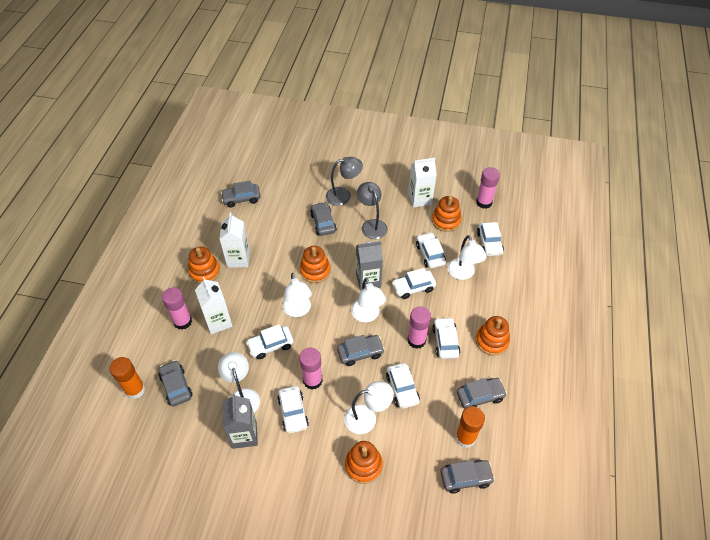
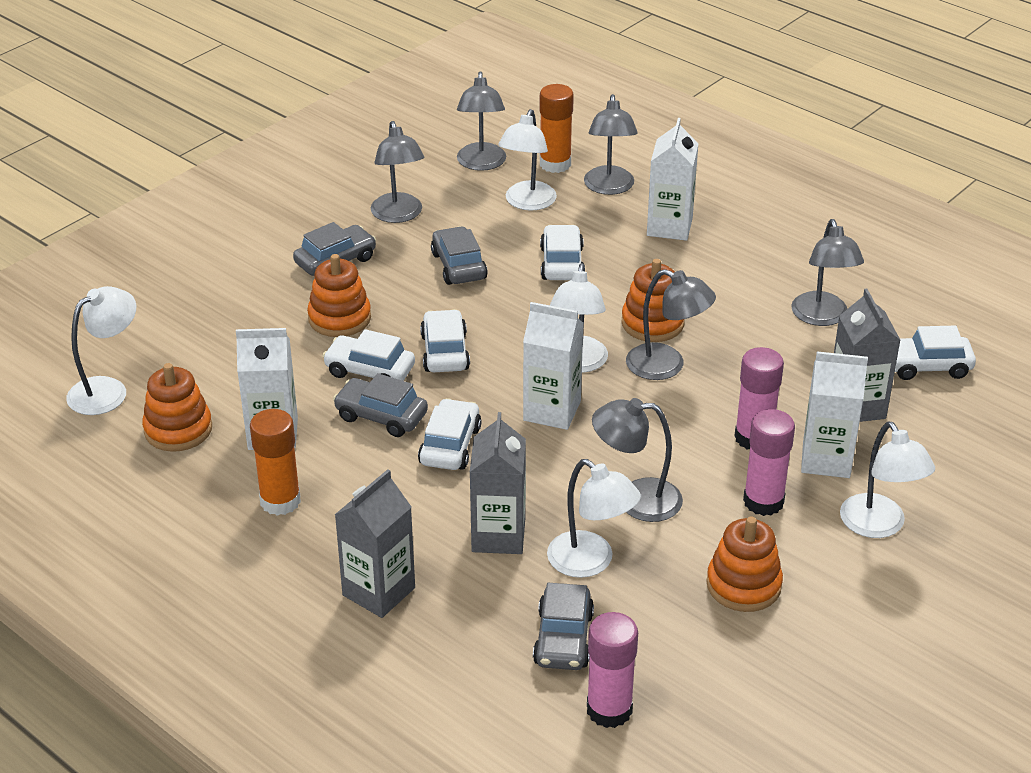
grey car: 6 -> 4
grey carton: 2 -> 3
grey lamp: 2 -> 6
orange stacking toy: 5 -> 4
pink glue stick: 4 -> 3
white car: 7 -> 5
white carton: 3 -> 4

